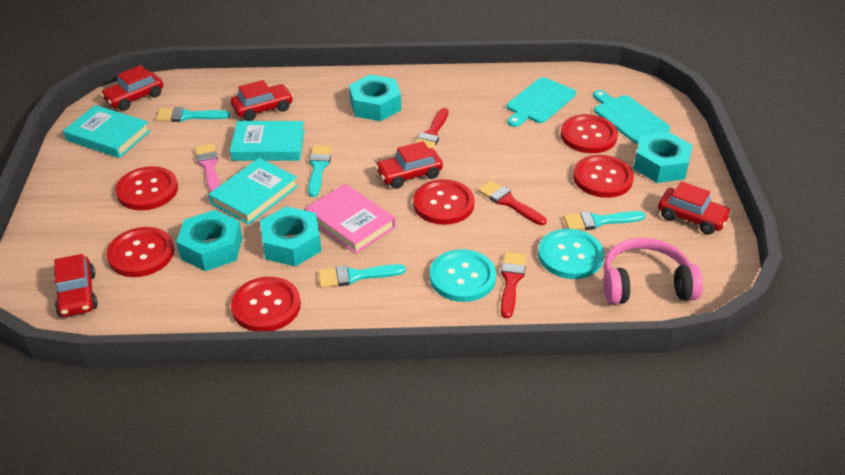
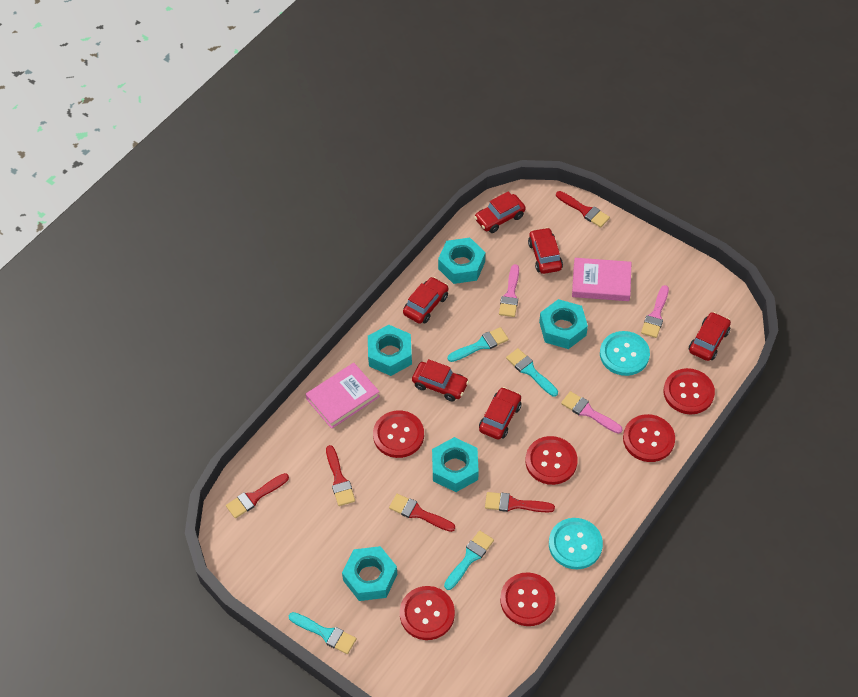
pink book: 1 -> 2
pink brush: 1 -> 3
pink headphones: 1 -> 0
red brush: 3 -> 5
red car: 5 -> 6
turquoise book: 3 -> 0
turquoise cutting board: 2 -> 0
turquoise nut: 4 -> 5

